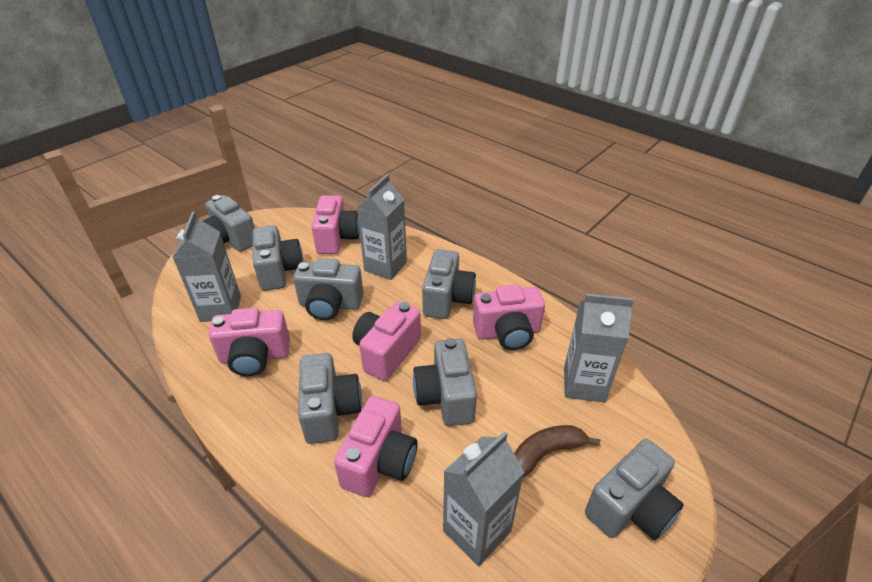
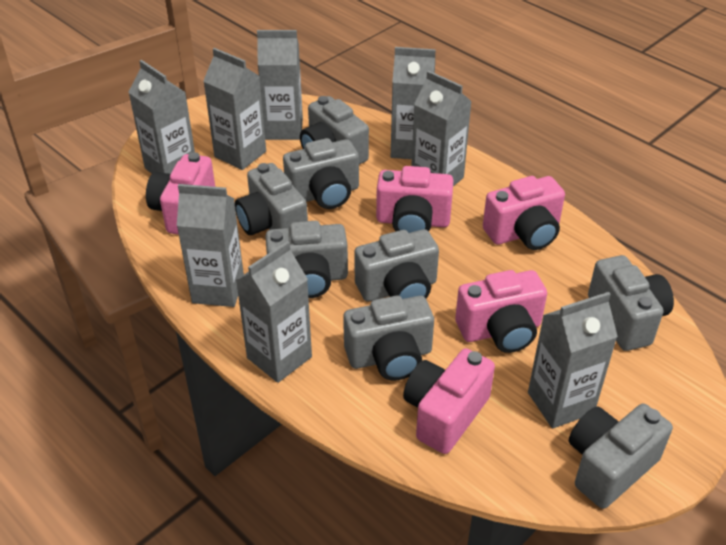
brown banana: 1 -> 0
grey camera: 7 -> 8
grey carton: 4 -> 8

